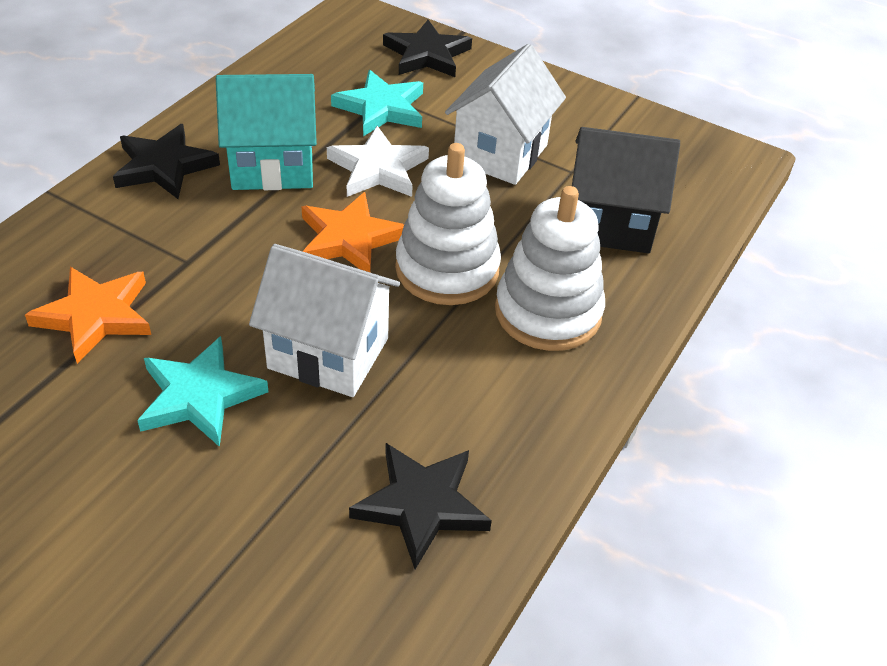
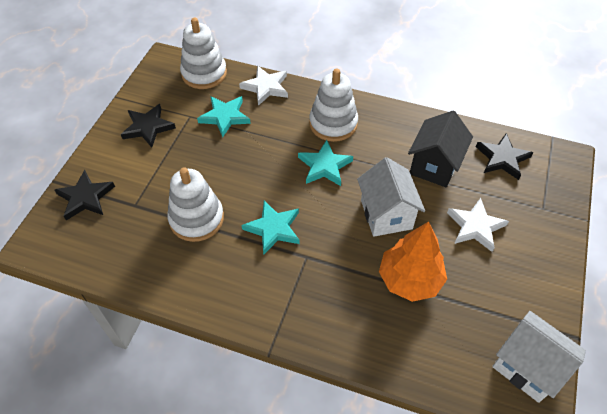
orange star: 2 -> 0
orange tree: 0 -> 1
turquoise house: 1 -> 0
turquoise star: 2 -> 3
white stacking toy: 2 -> 3
white star: 1 -> 2

